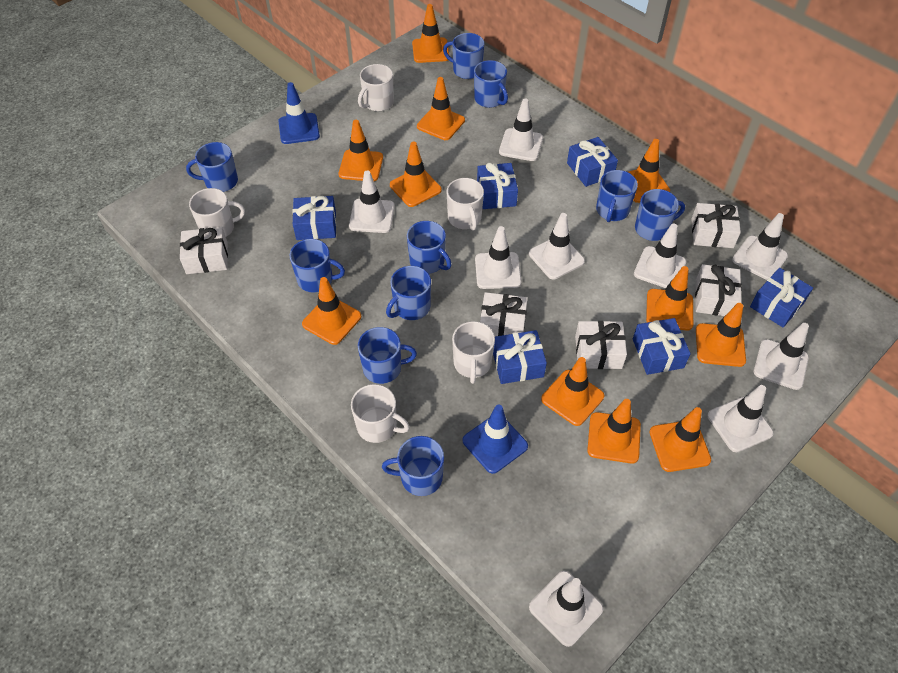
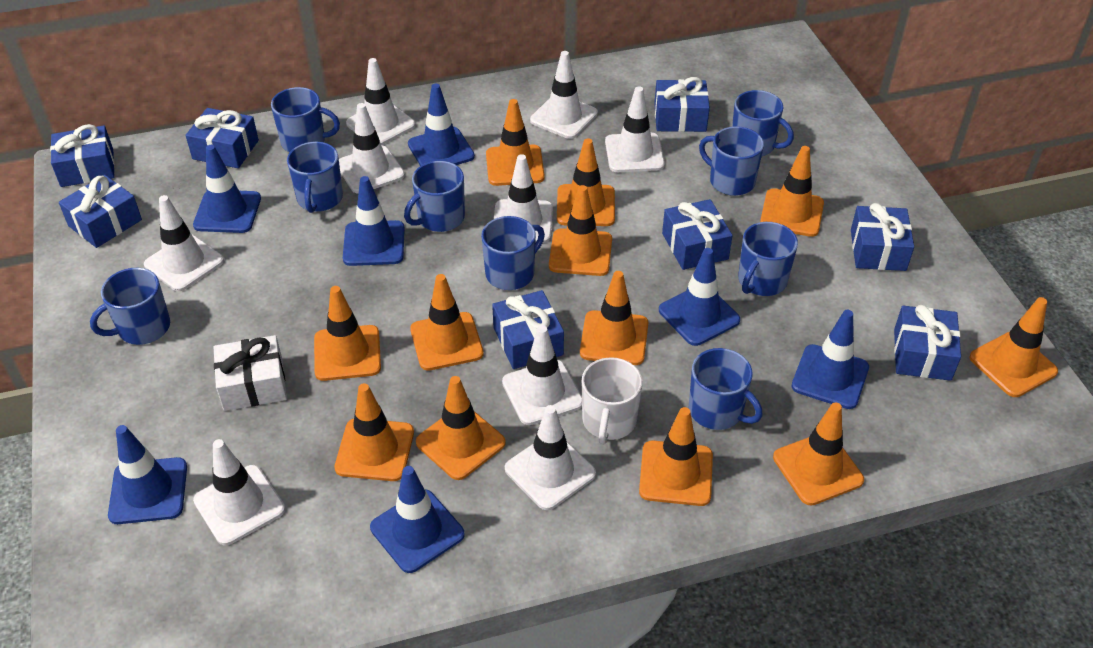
blue gift: 6 -> 8
blue mug: 10 -> 9
blue traffic cone: 2 -> 7
orange traffic cone: 11 -> 12
white gift: 5 -> 1
white mug: 5 -> 1

